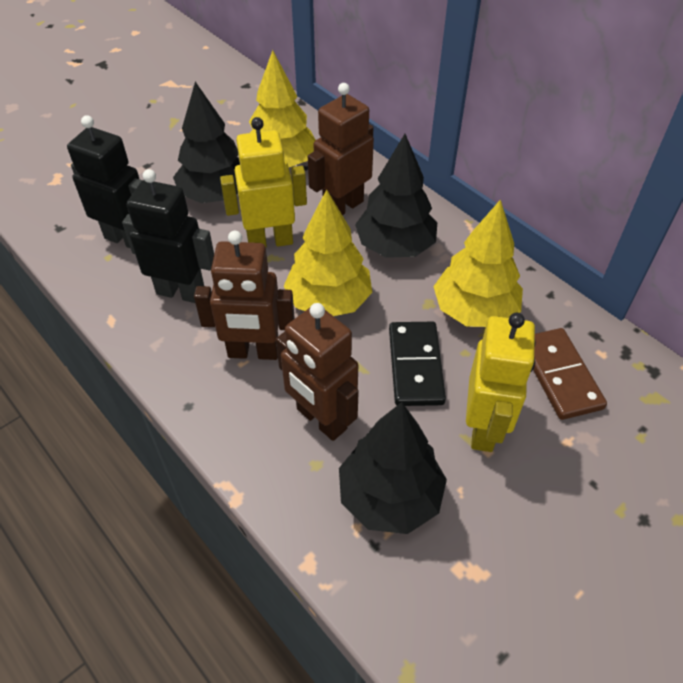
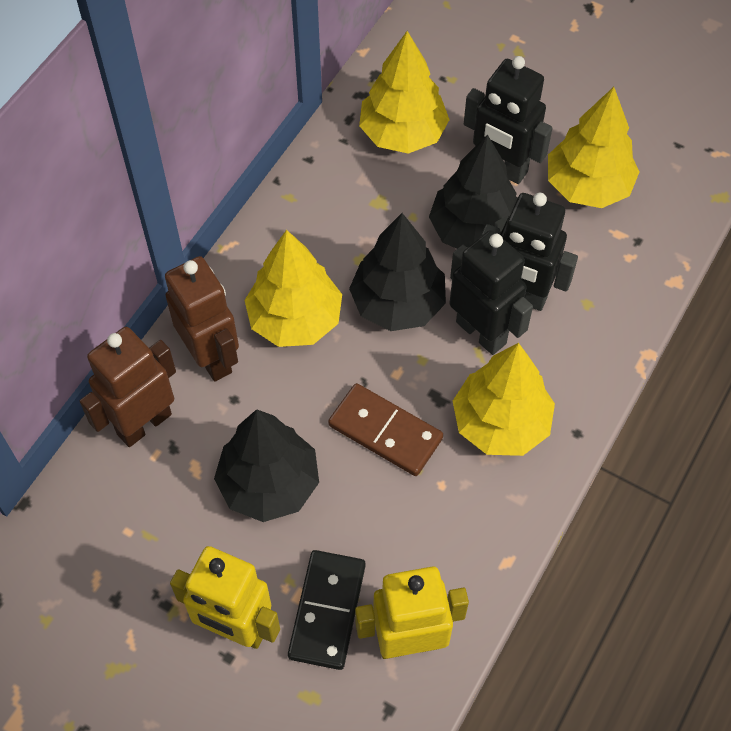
black robot: 2 -> 3
brown robot: 3 -> 2
yellow tree: 3 -> 4

